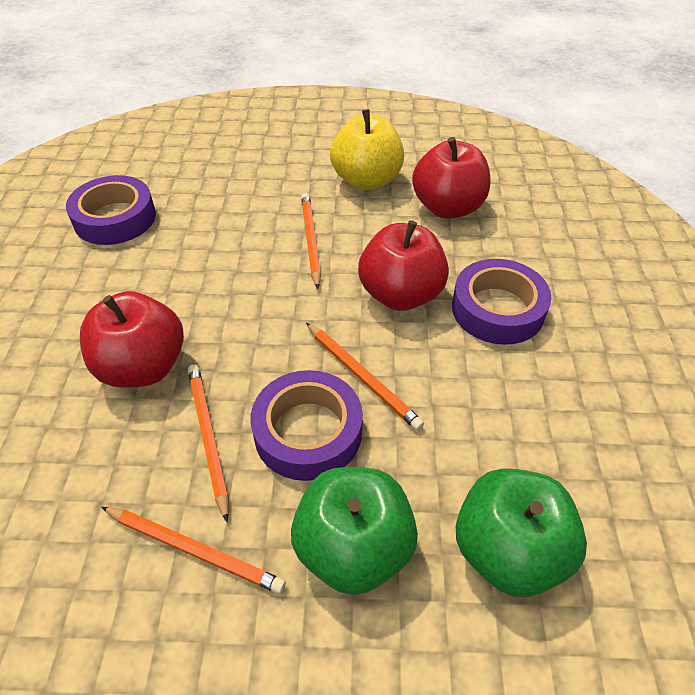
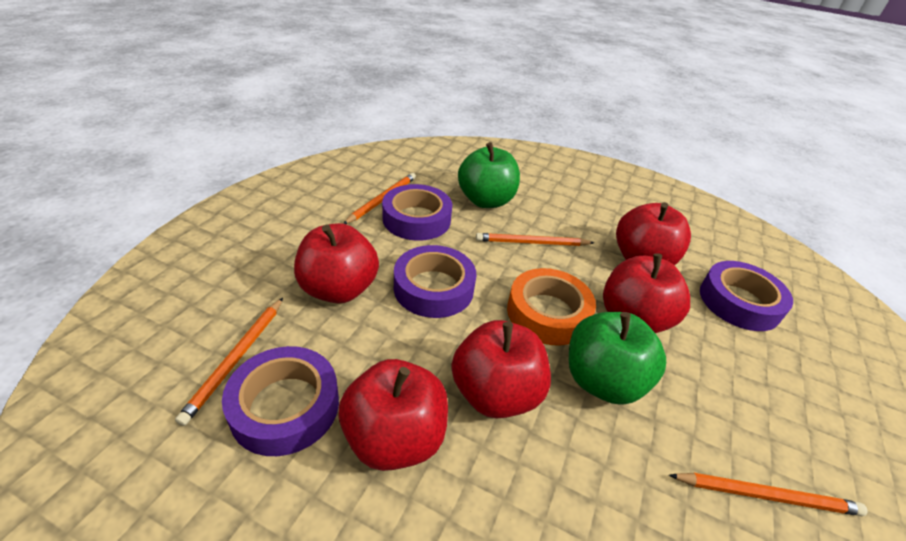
orange tape: 0 -> 1
purple tape: 3 -> 4
red apple: 3 -> 5
yellow apple: 1 -> 0

